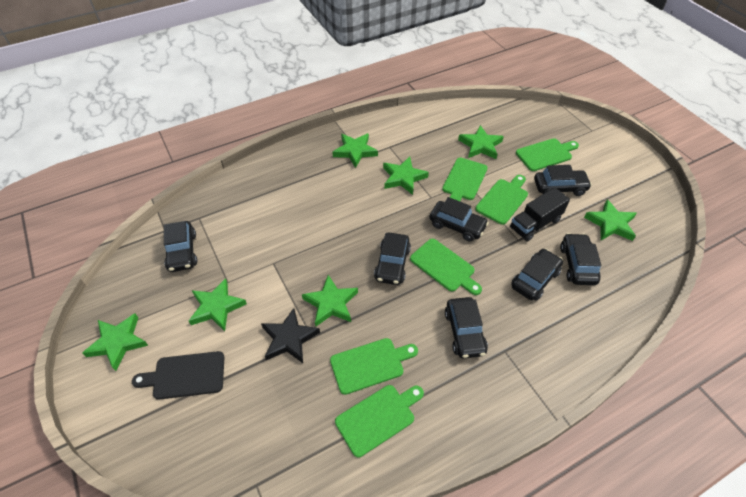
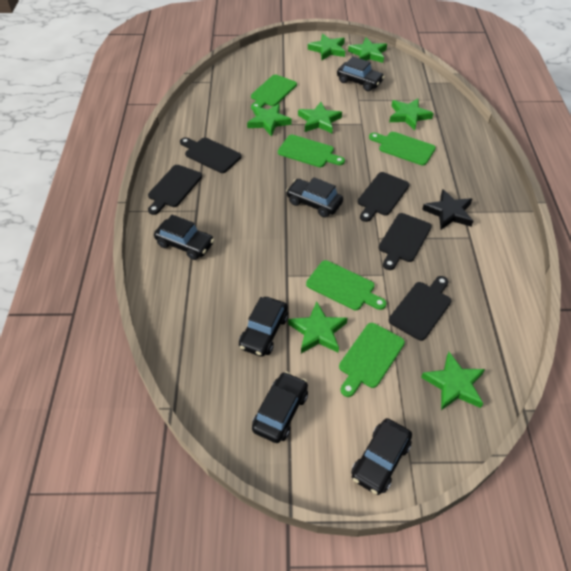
black car: 7 -> 6
black cutting board: 1 -> 5
black truck: 1 -> 0
green cutting board: 6 -> 5

